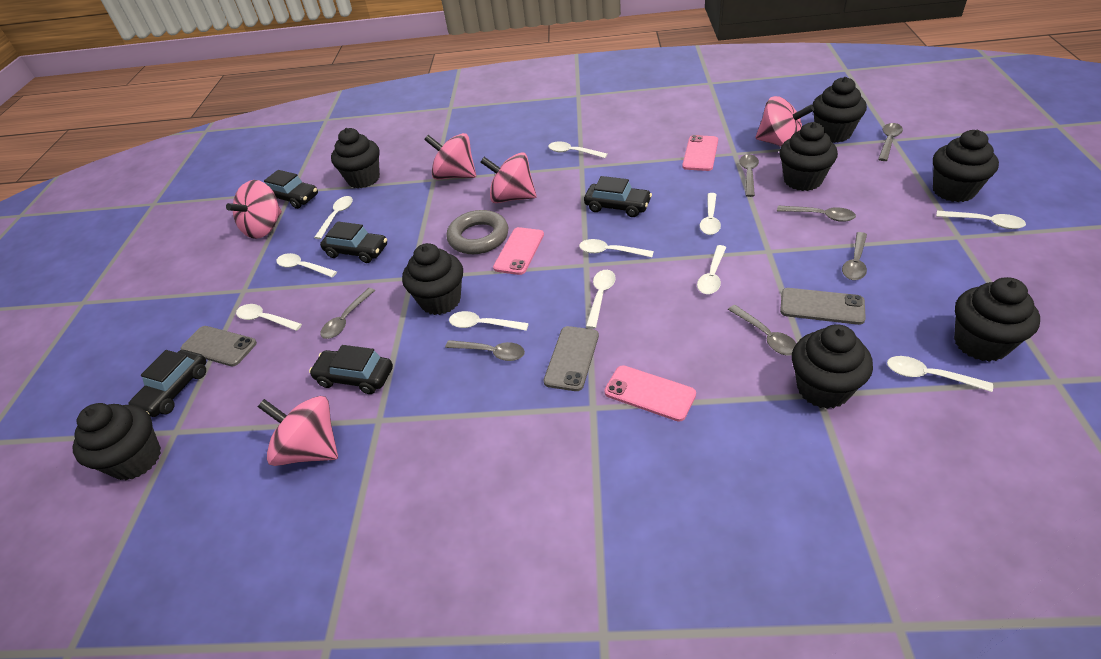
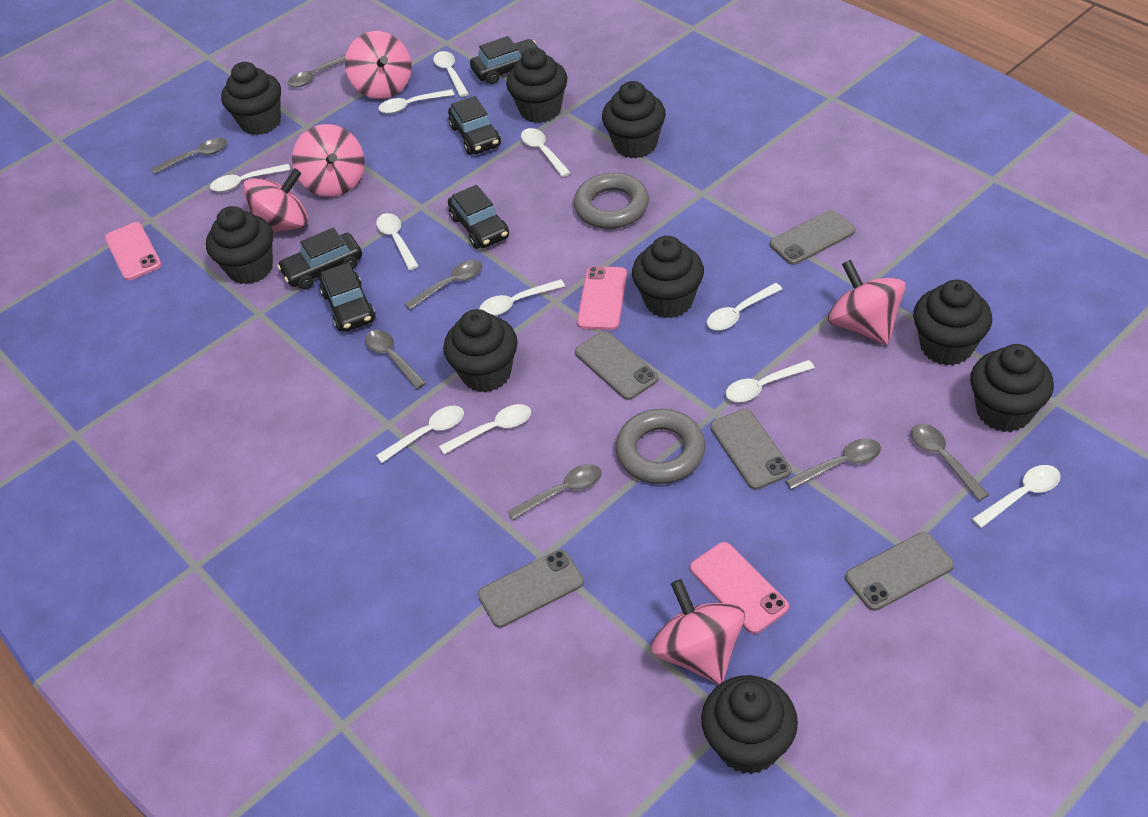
black cupcake: 8 -> 9
grey phone: 3 -> 5
grey ring: 1 -> 2

